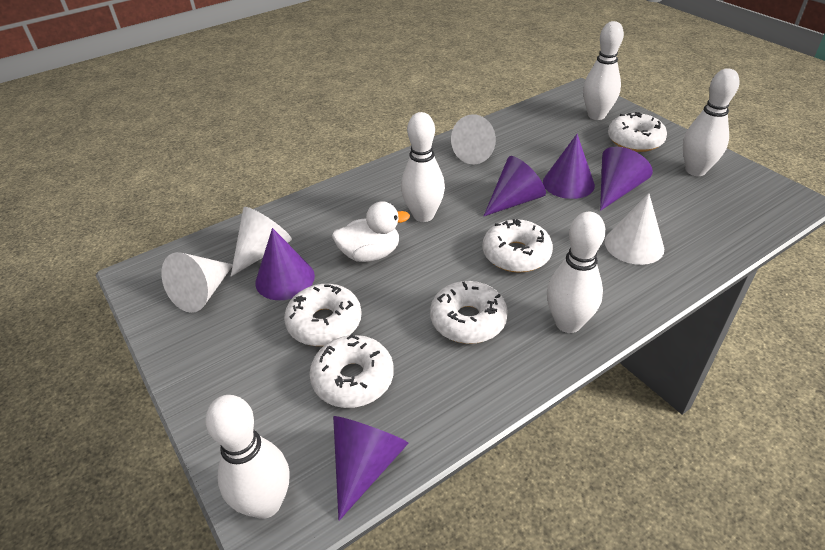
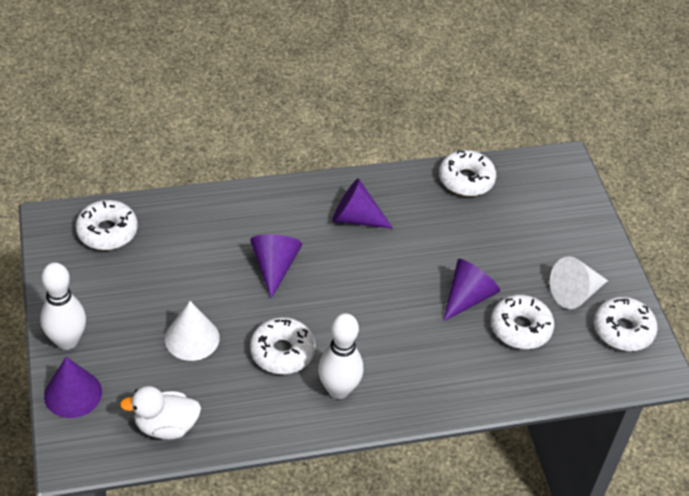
purple cone: 5 -> 4
white bowling pin: 5 -> 2
white cone: 4 -> 2

